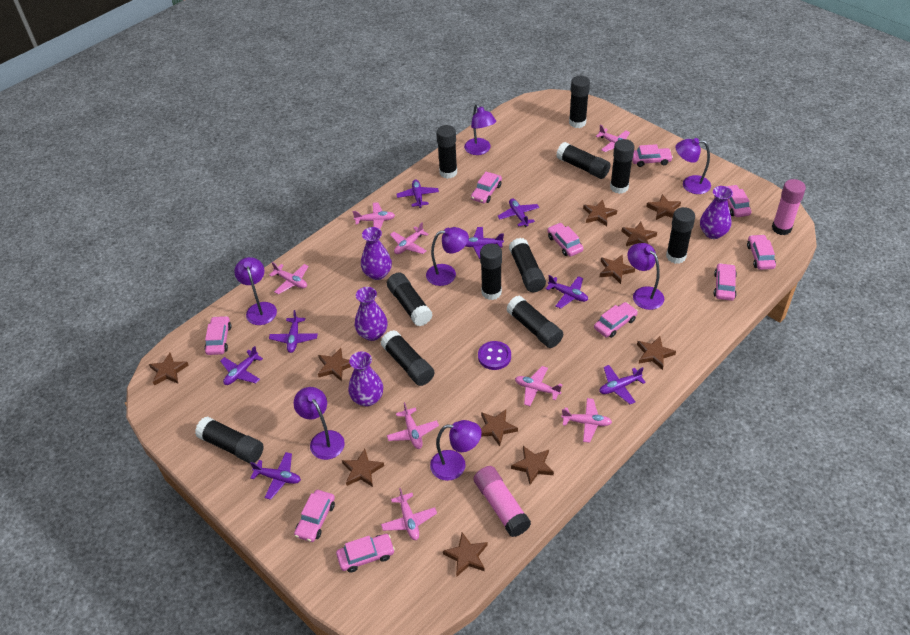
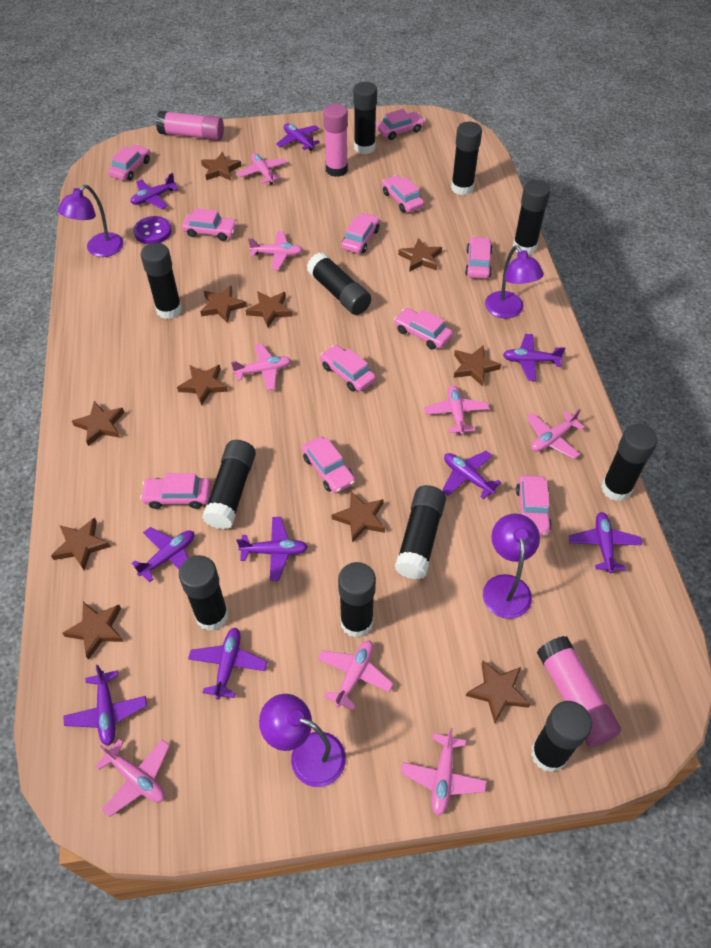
pink car: 10 -> 11
pink glue stick: 2 -> 3
purple lamp: 7 -> 4
purple plane: 8 -> 9
purple vase: 4 -> 0

